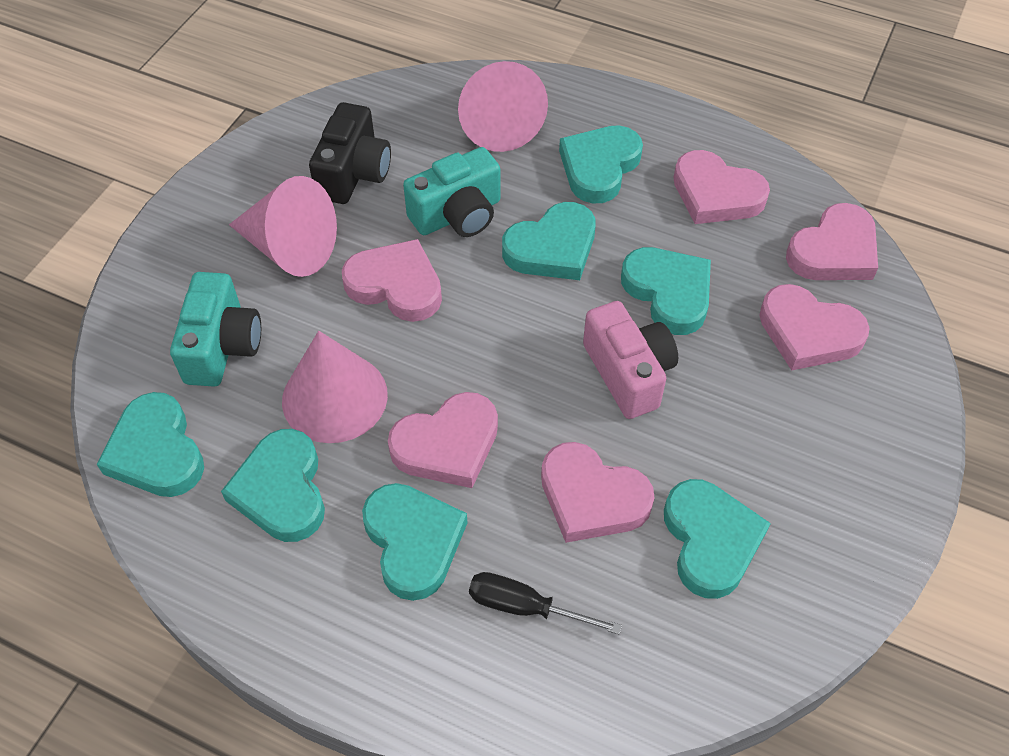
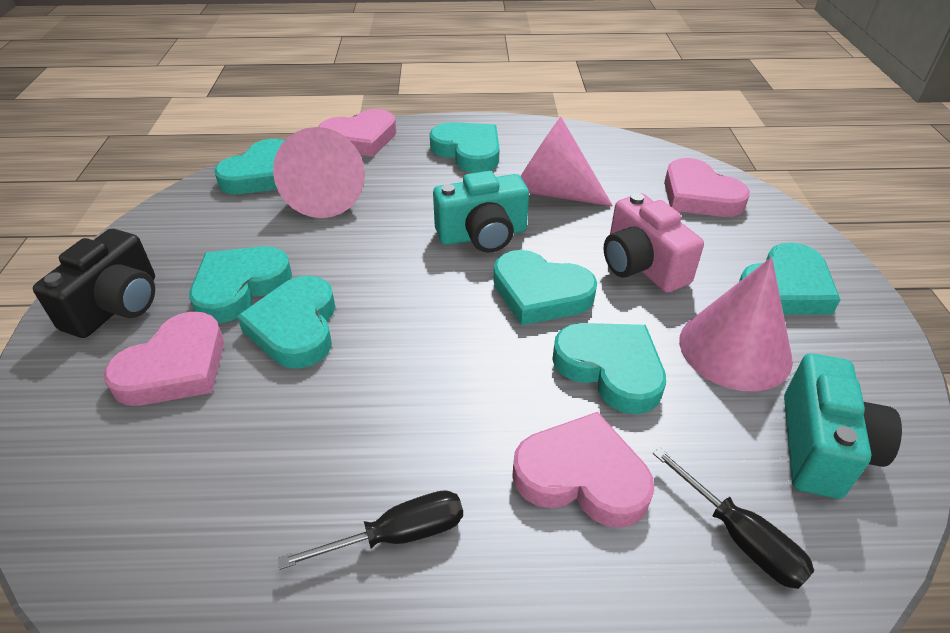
black screwdriver: 1 -> 2
pink heart: 6 -> 4

